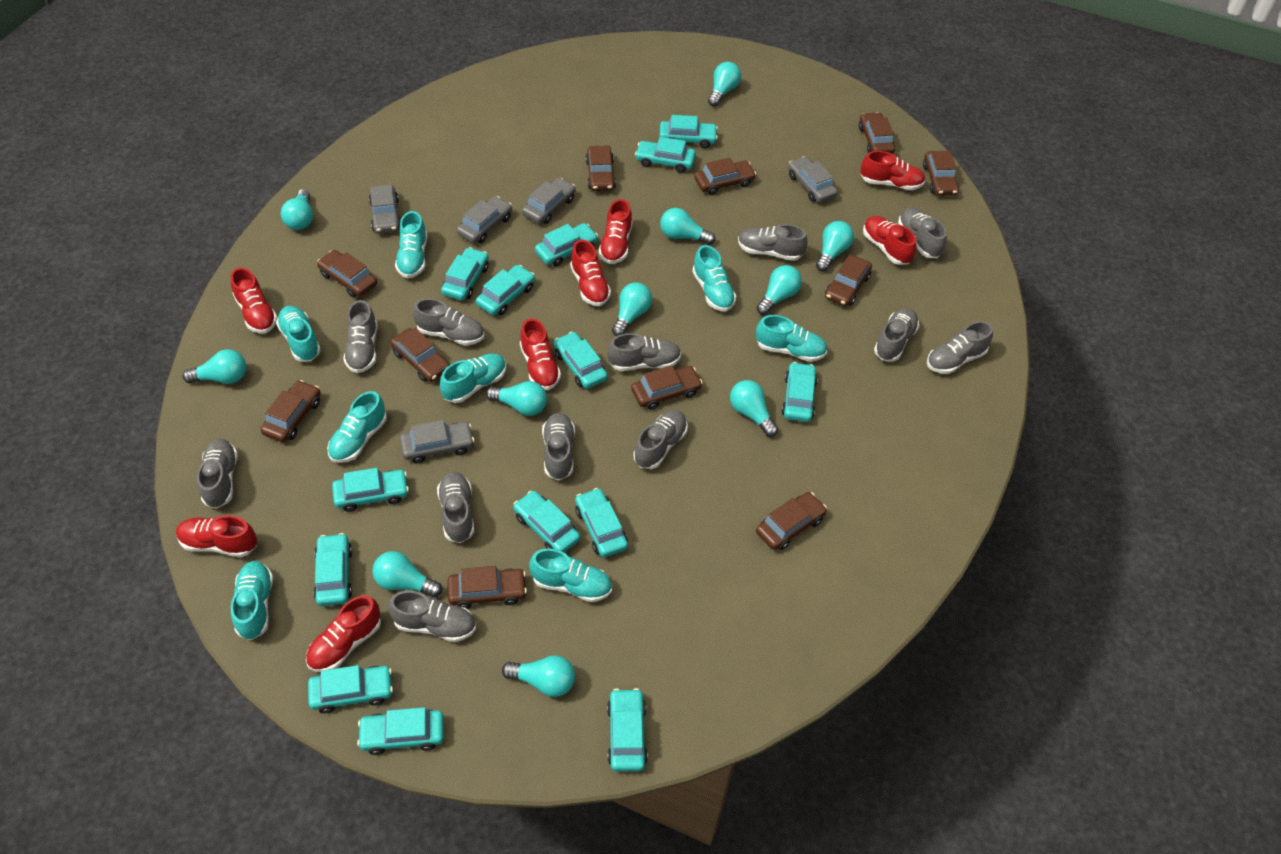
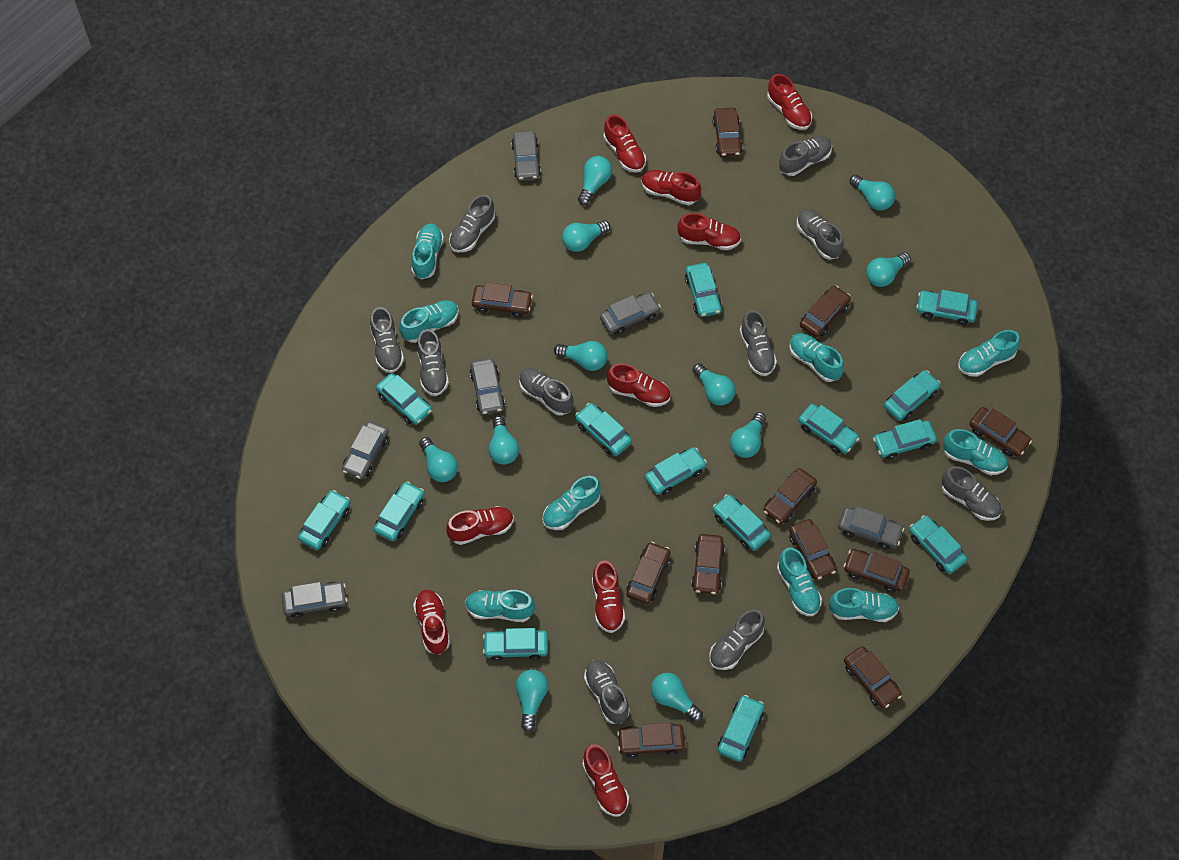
grey car: 5 -> 6
grey shoe: 12 -> 10
red shoe: 8 -> 9
turquoise shoe: 8 -> 9

